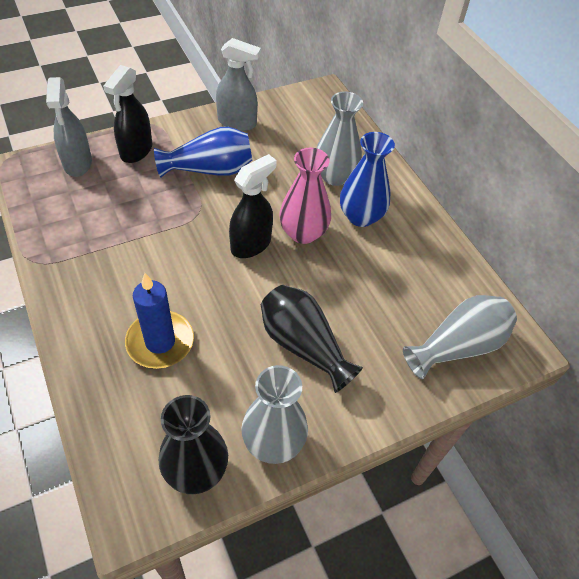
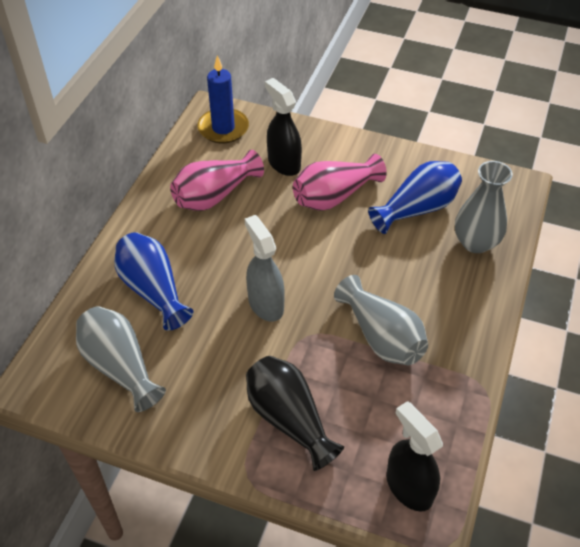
black vase: 2 -> 1
grey spray bottle: 2 -> 1
pink vase: 1 -> 2

